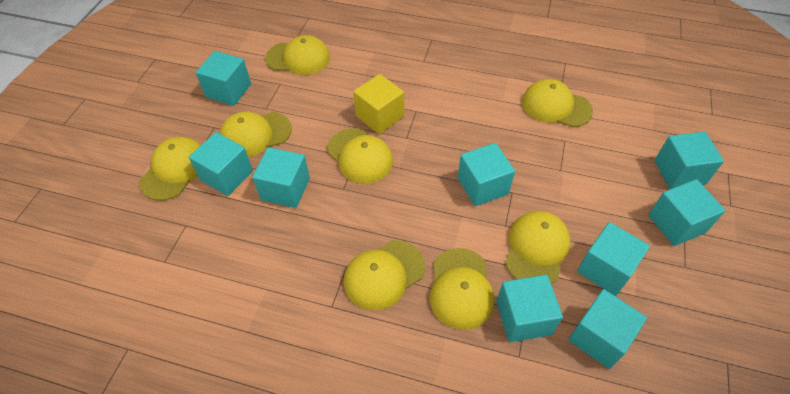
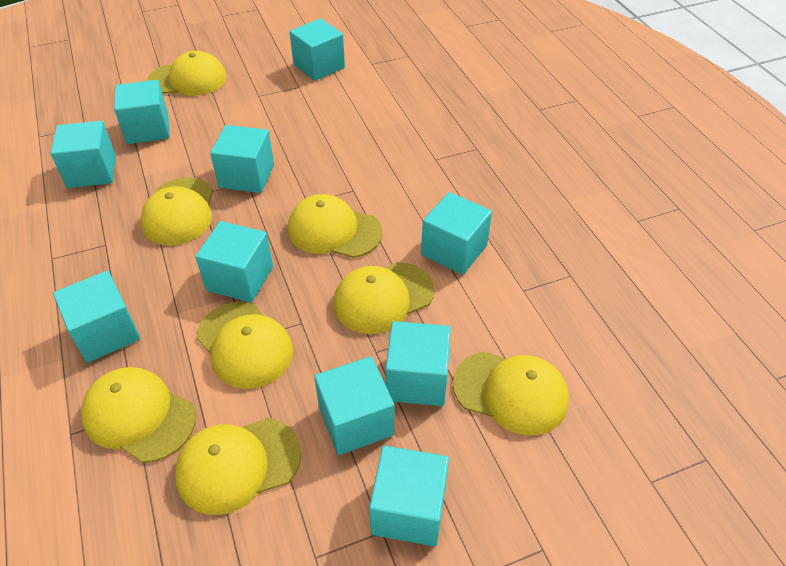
turquoise cube: 9 -> 10
yellow cube: 1 -> 0

